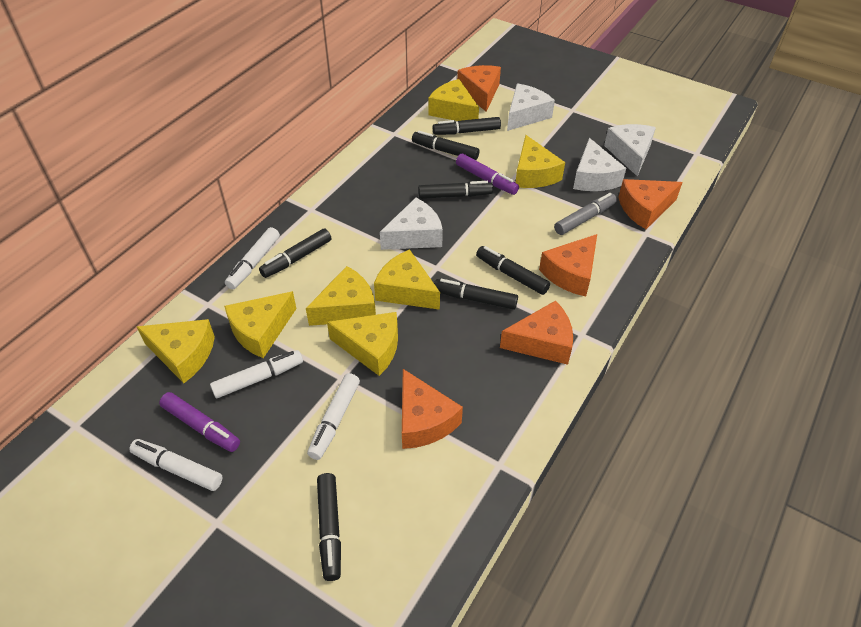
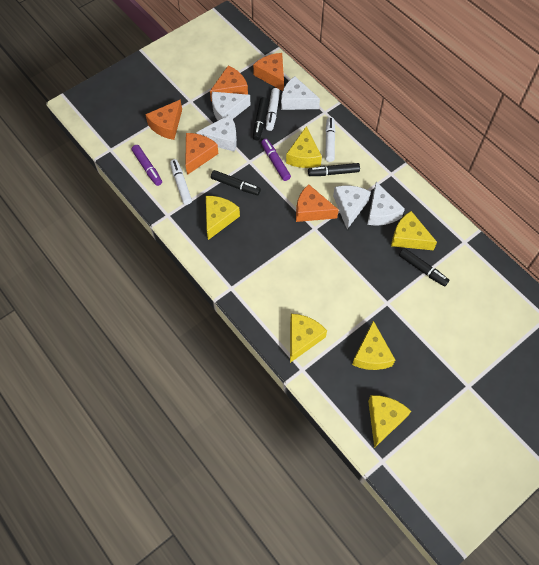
black marker: 7 -> 4
grey marker: 1 -> 0
white cheese: 4 -> 5
white marker: 4 -> 3
yellow cheese: 7 -> 6

